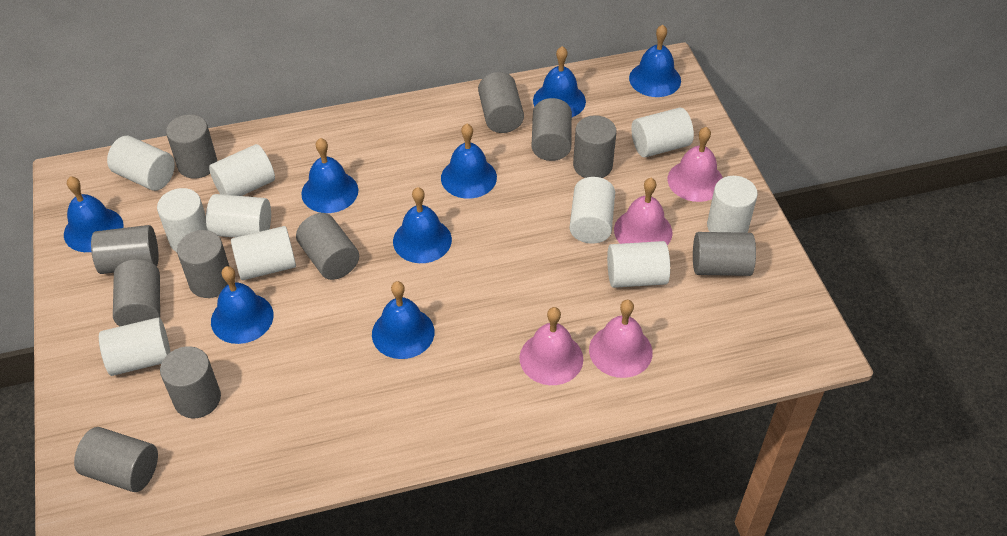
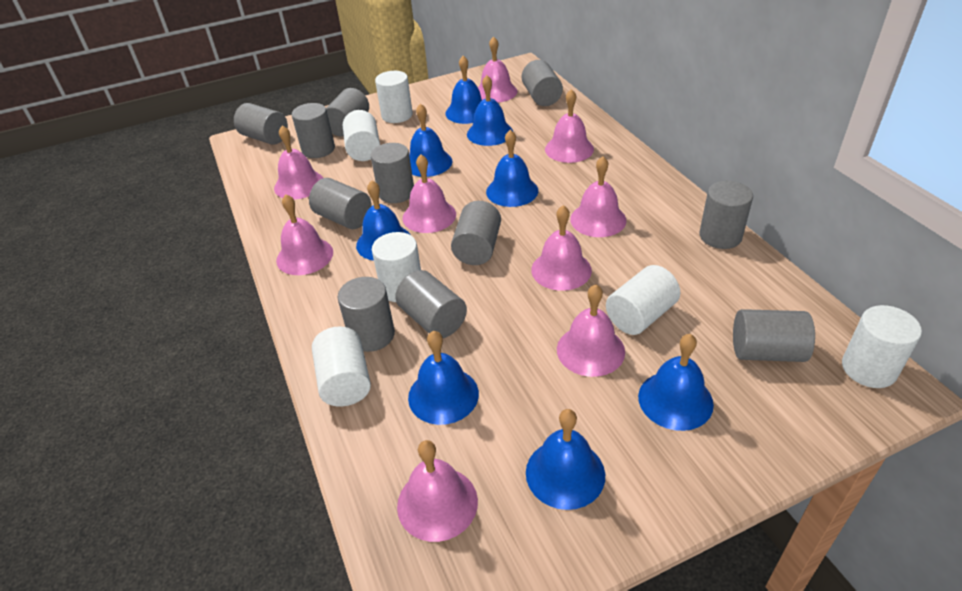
pink bell: 4 -> 9
white cylinder: 10 -> 6

